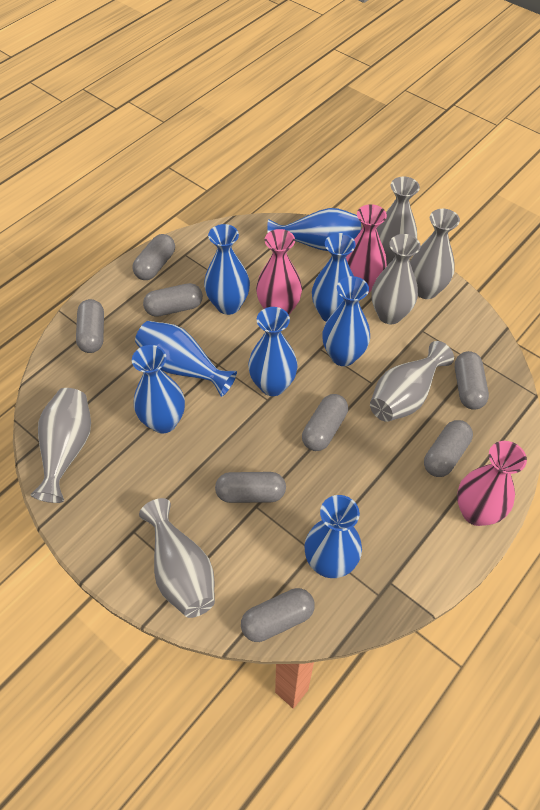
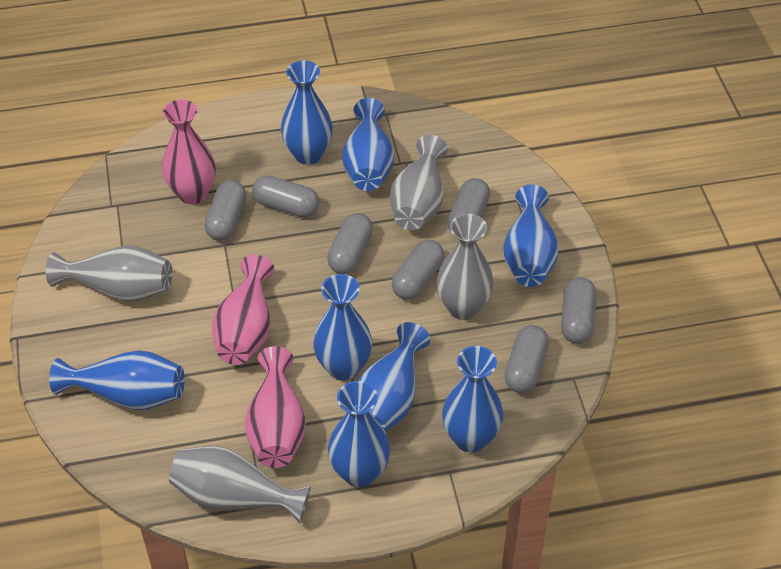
grey capsule: 8 -> 7
grey vase: 6 -> 4

